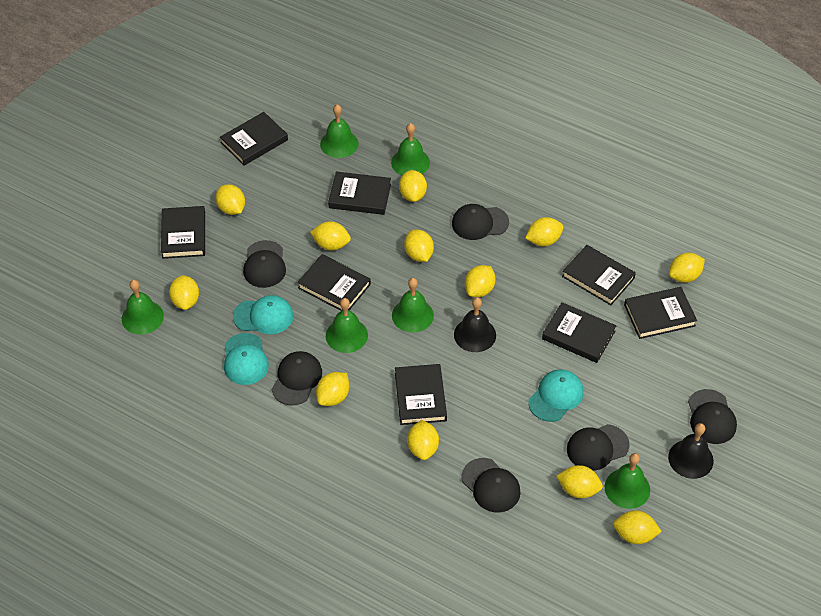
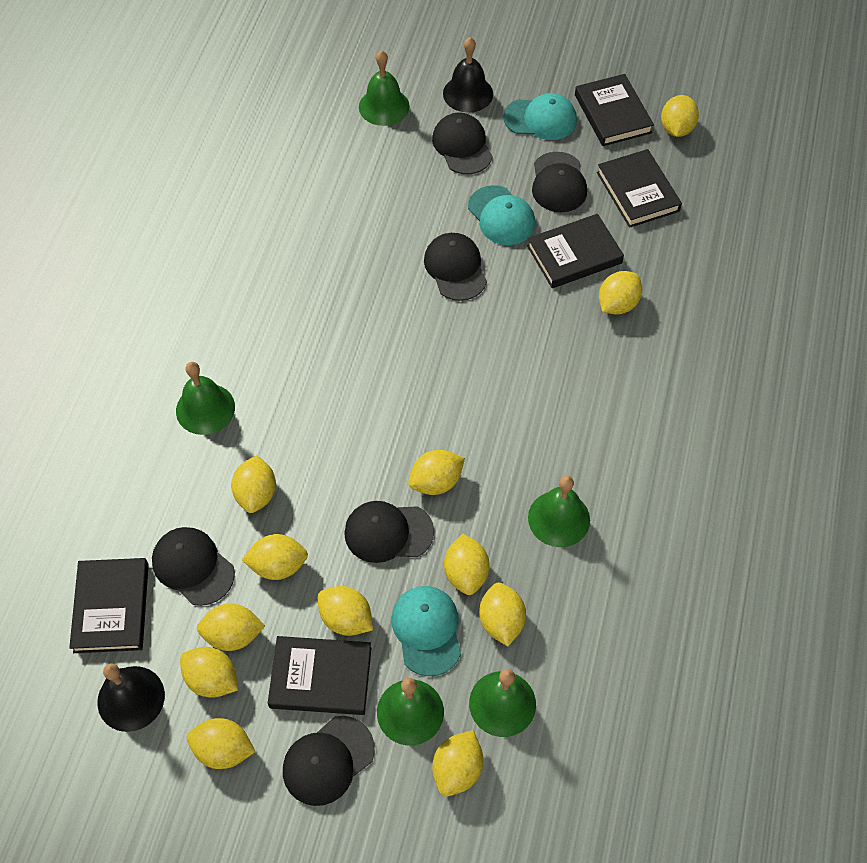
black book: 8 -> 5
green bell: 6 -> 5

